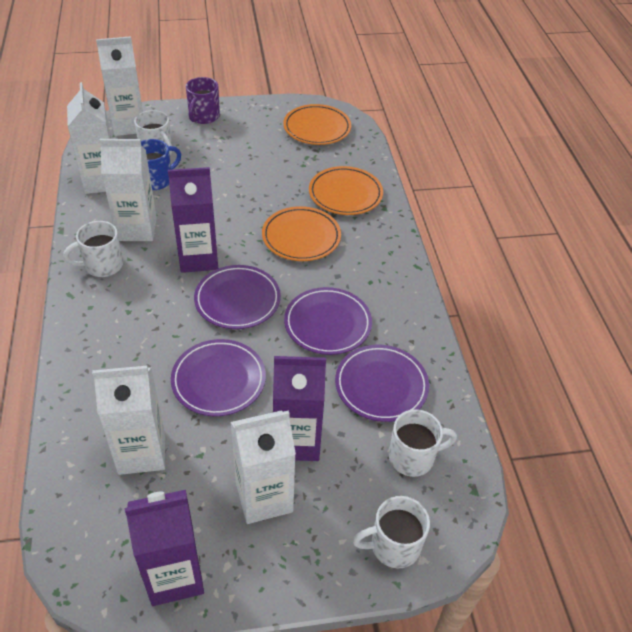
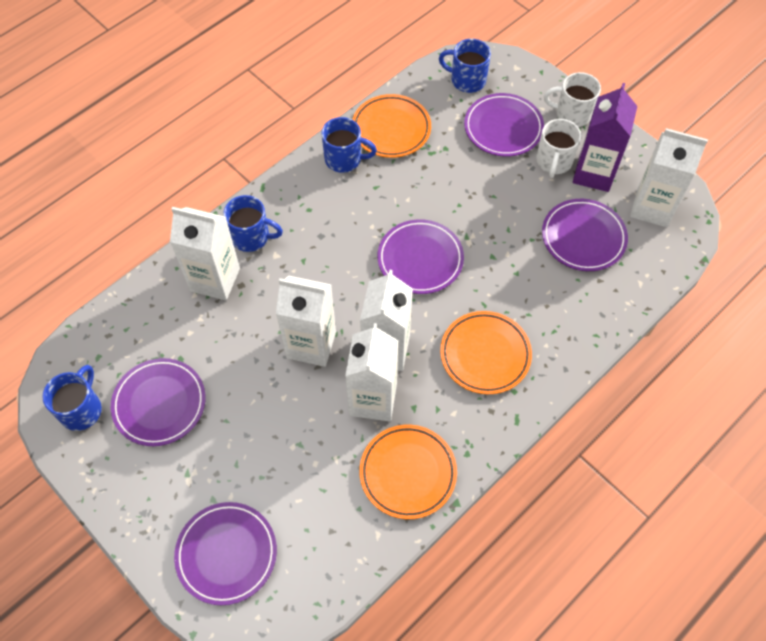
blue mug: 1 -> 4
purple carton: 3 -> 1
purple mug: 1 -> 0
purple plate: 4 -> 5
white mug: 4 -> 2

